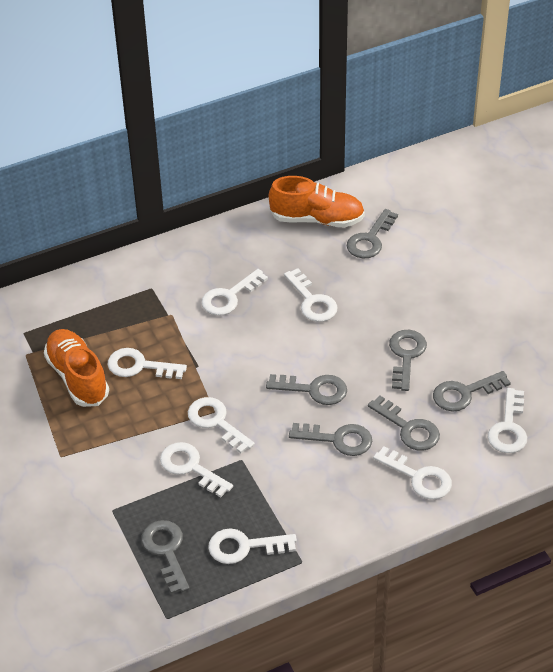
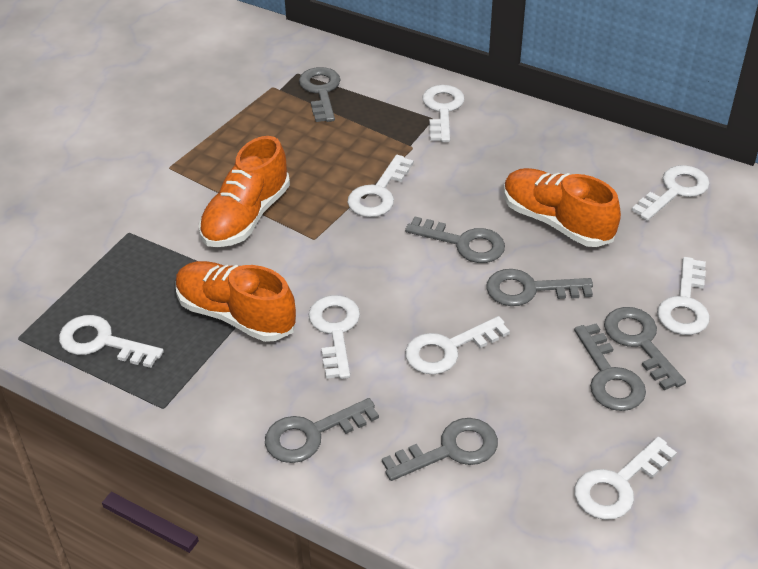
orange shoe: 2 -> 3

